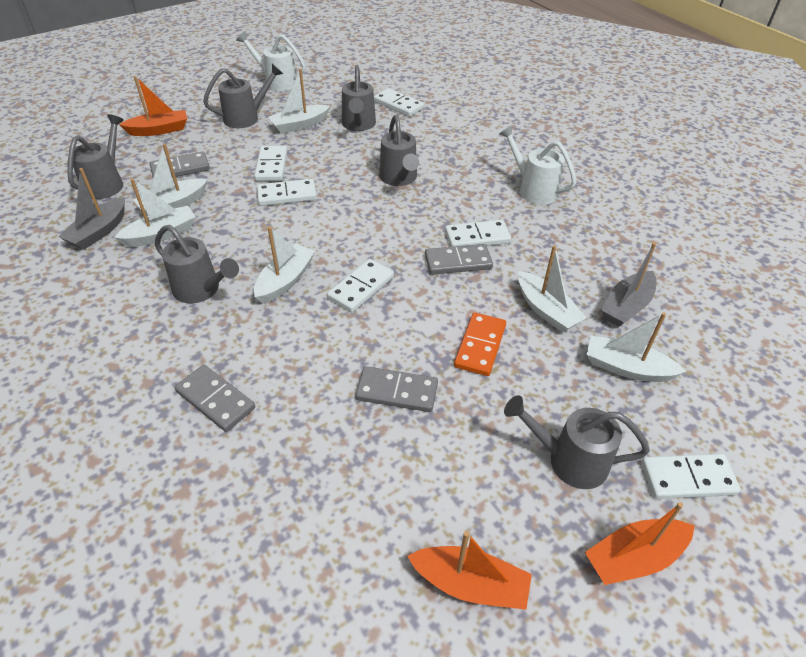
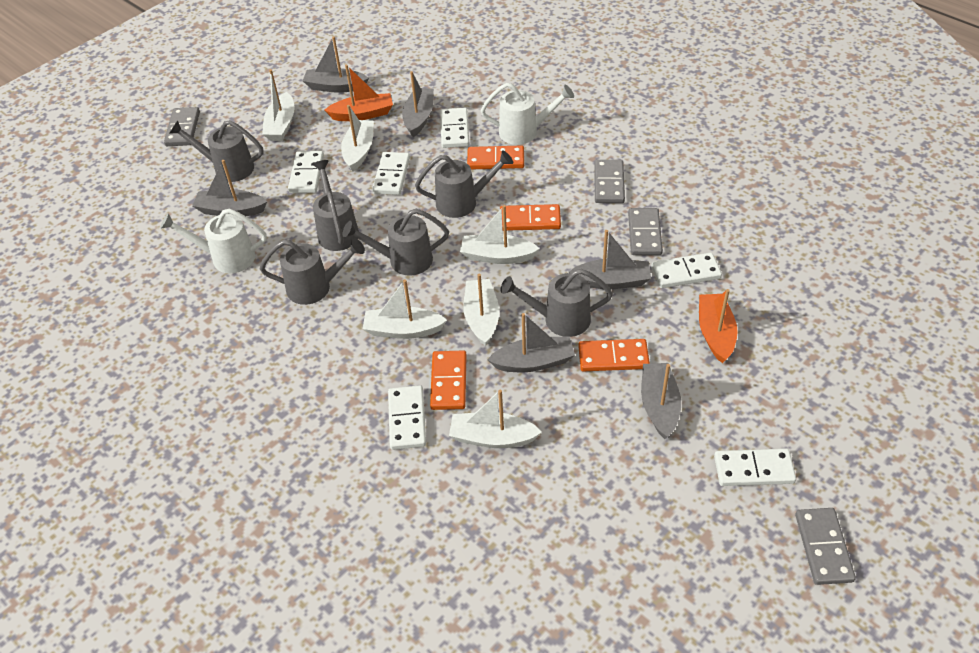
grey boat: 2 -> 6
orange boat: 3 -> 2
orange domino: 1 -> 4

